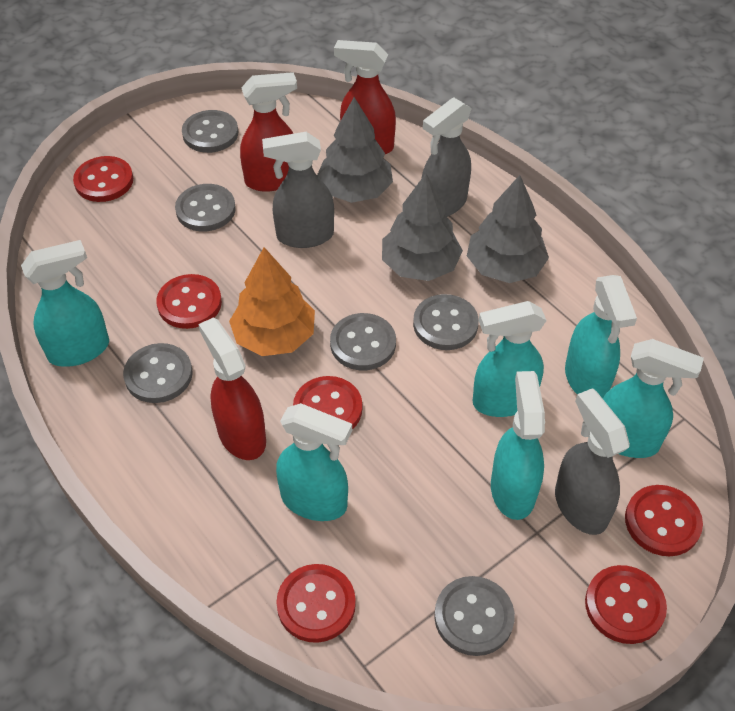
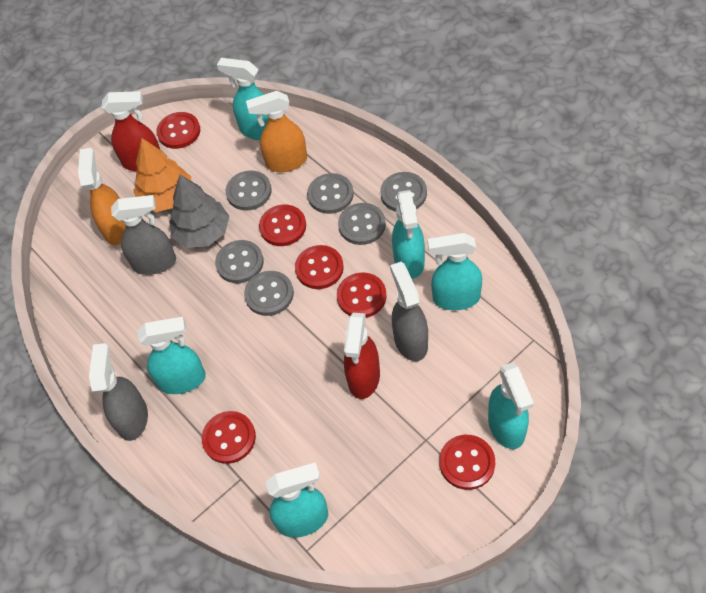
grey tree: 3 -> 1
orange spray bottle: 0 -> 2
red spray bottle: 3 -> 2

